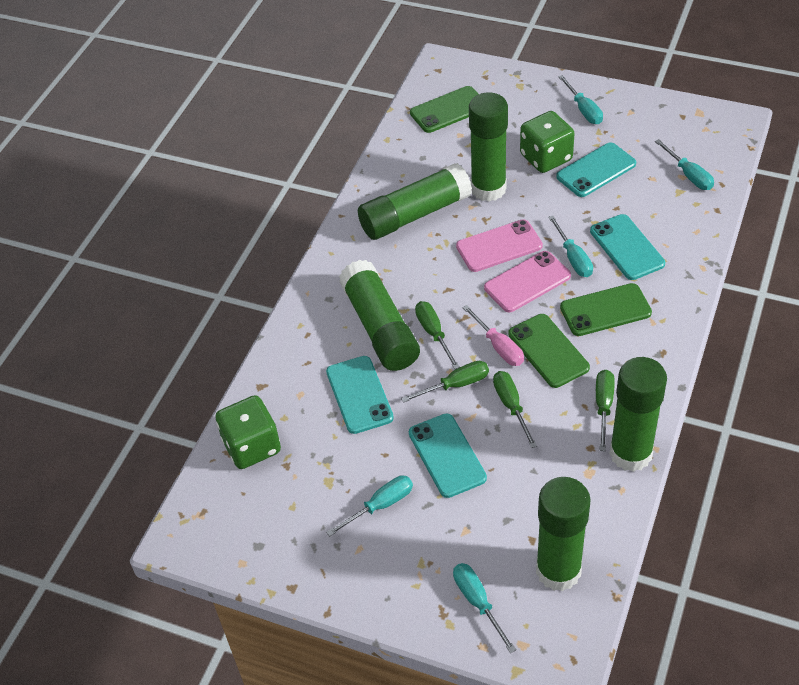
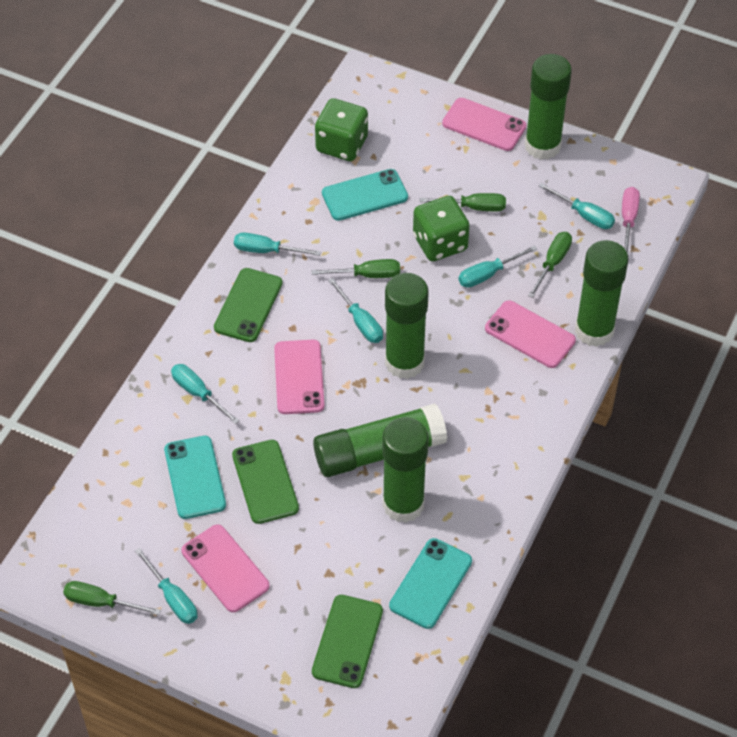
pink phone: 2 -> 4
turquoise phone: 4 -> 3
turquoise screwdriver: 5 -> 6

